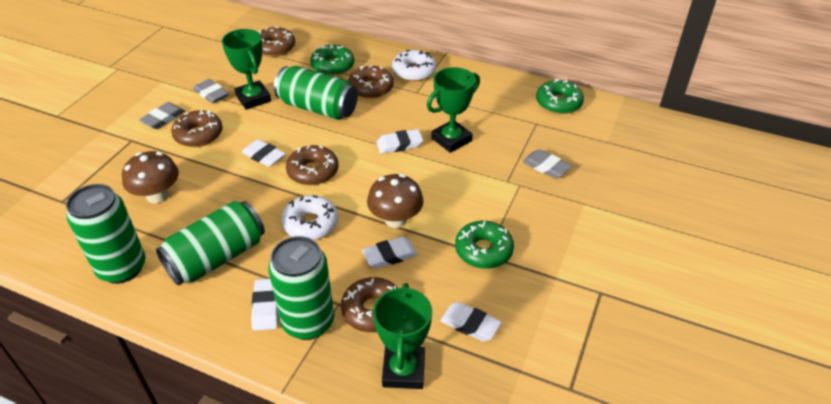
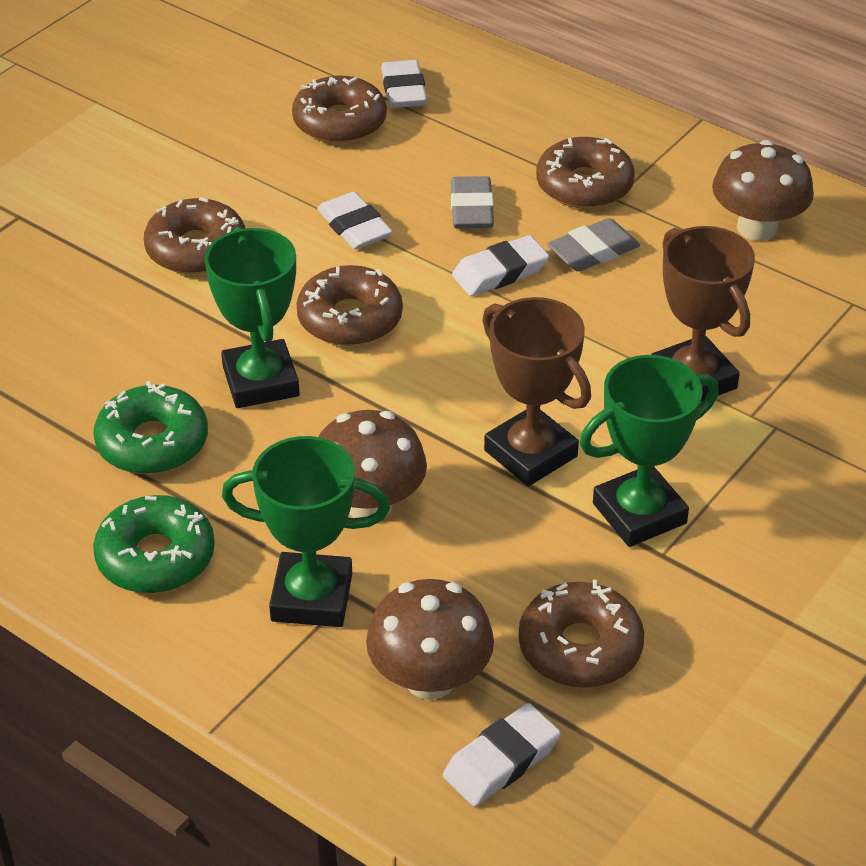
brown mushroom: 2 -> 3
brown trophy: 0 -> 2
green can: 4 -> 0
green donut: 3 -> 2
grey eraser: 3 -> 2
white donut: 2 -> 0
white eraser: 5 -> 4

